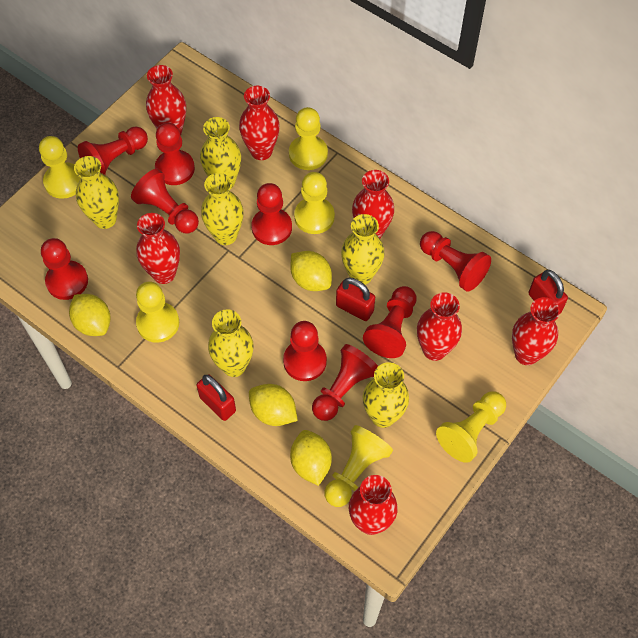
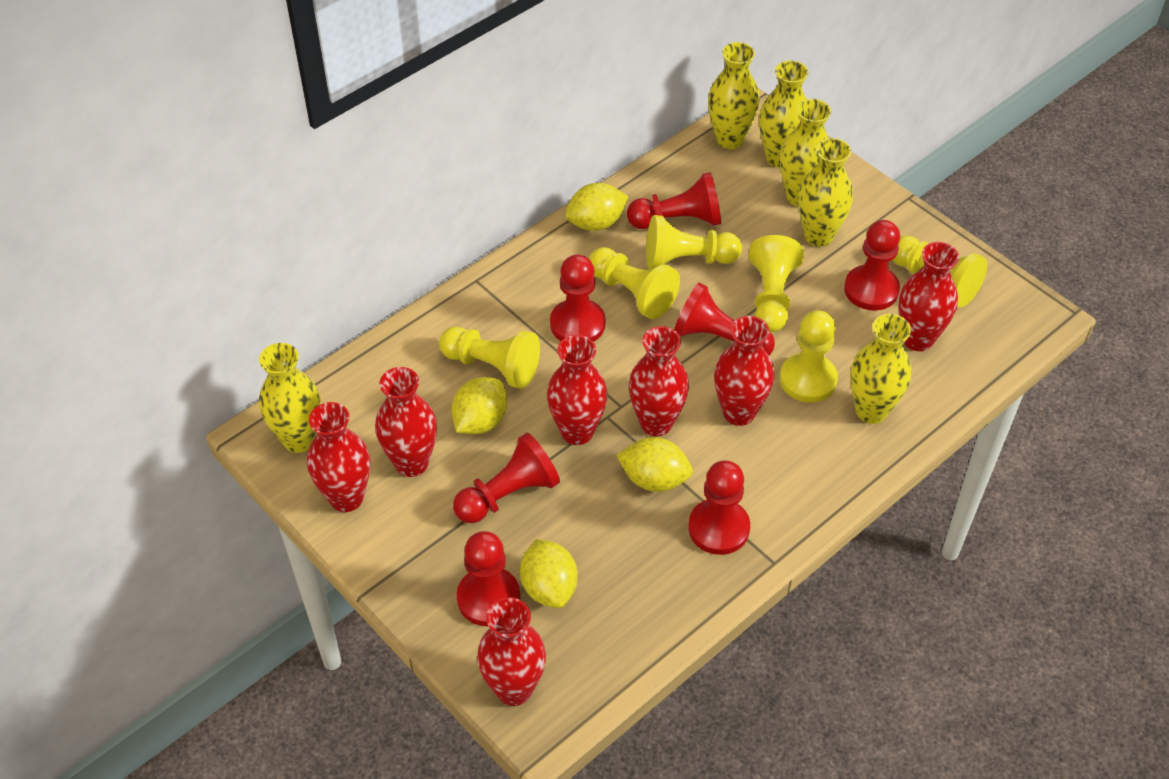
red padlock: 3 -> 0
red pawn: 9 -> 7

